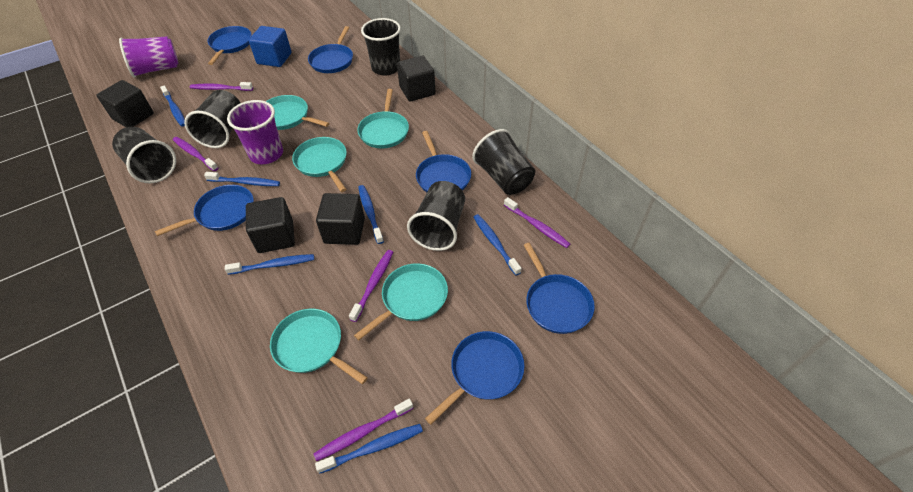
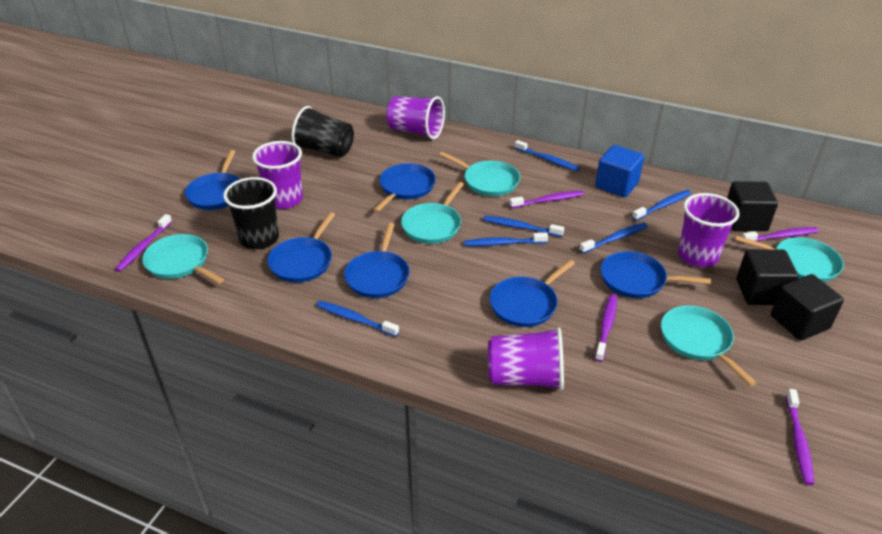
black cube: 4 -> 3
black cup: 5 -> 2
purple cup: 2 -> 4

